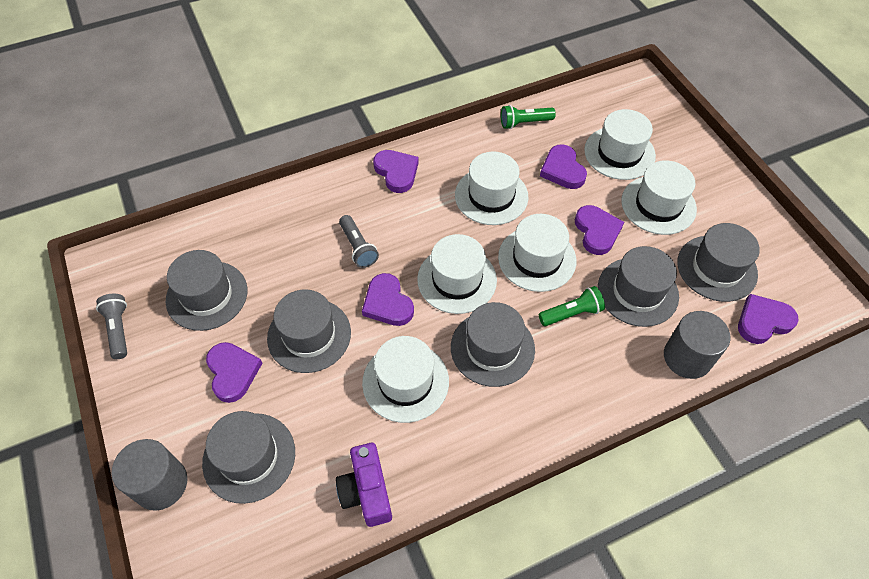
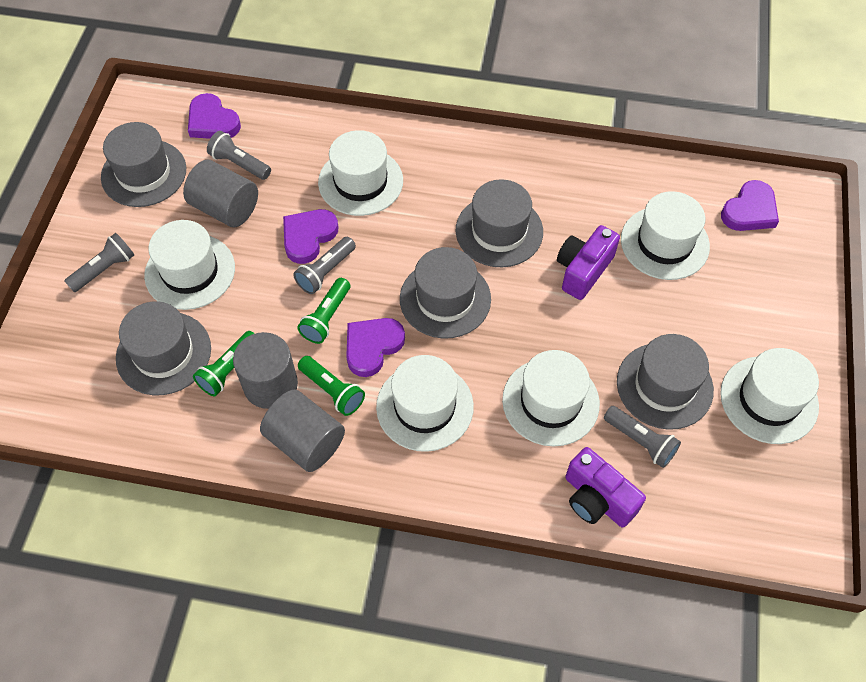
green flashlight: 2 -> 3
grey cylinder: 2 -> 3
grey flashlight: 2 -> 4
grey hat: 6 -> 5
purple camera: 1 -> 2
purple heart: 6 -> 4

